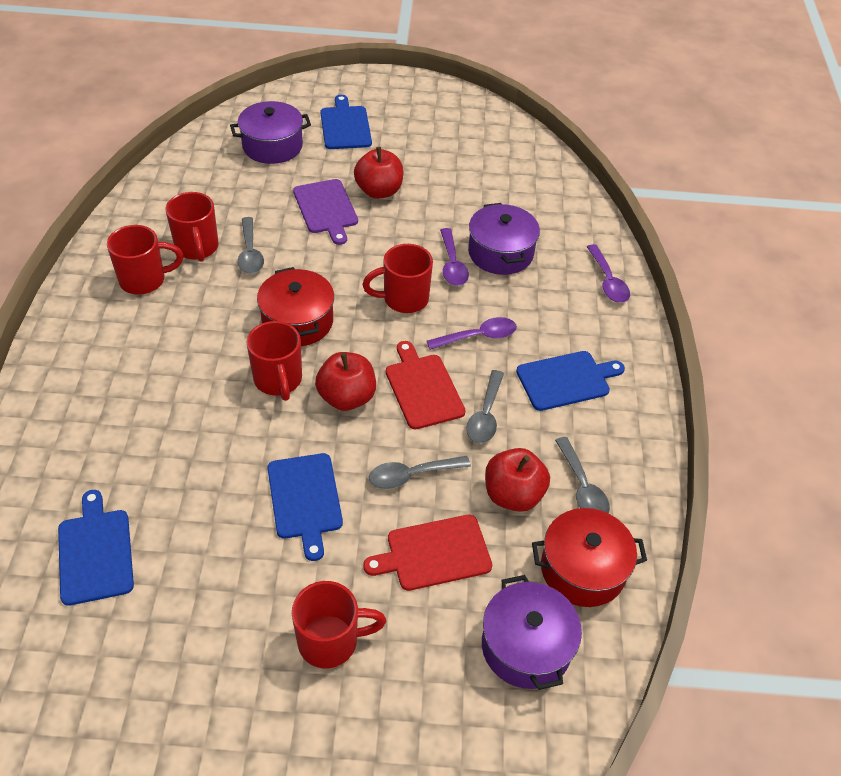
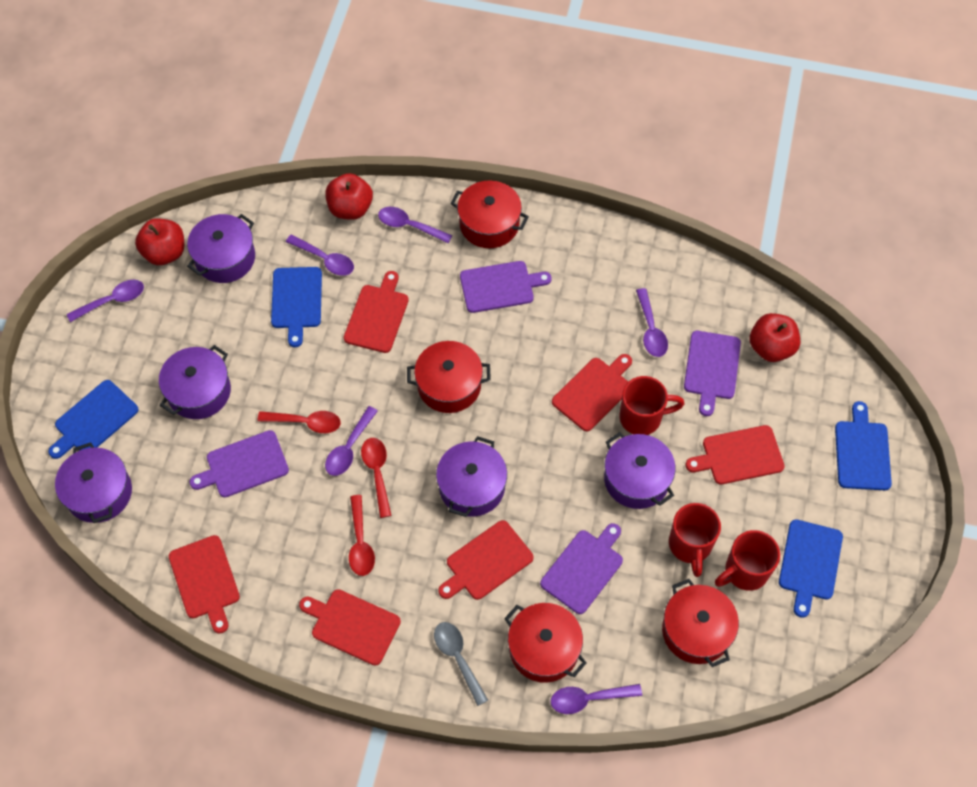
grey spoon: 4 -> 1
purple cutting board: 1 -> 4
purple pot: 3 -> 5
purple spoon: 3 -> 6
red cutting board: 2 -> 6
red mug: 5 -> 3
red pot: 2 -> 4
red spoon: 0 -> 3

